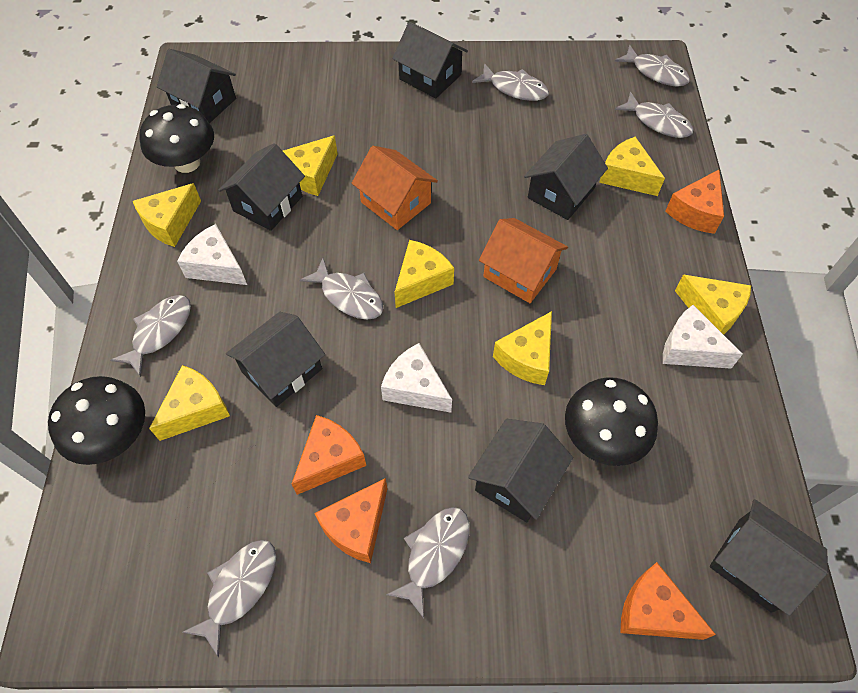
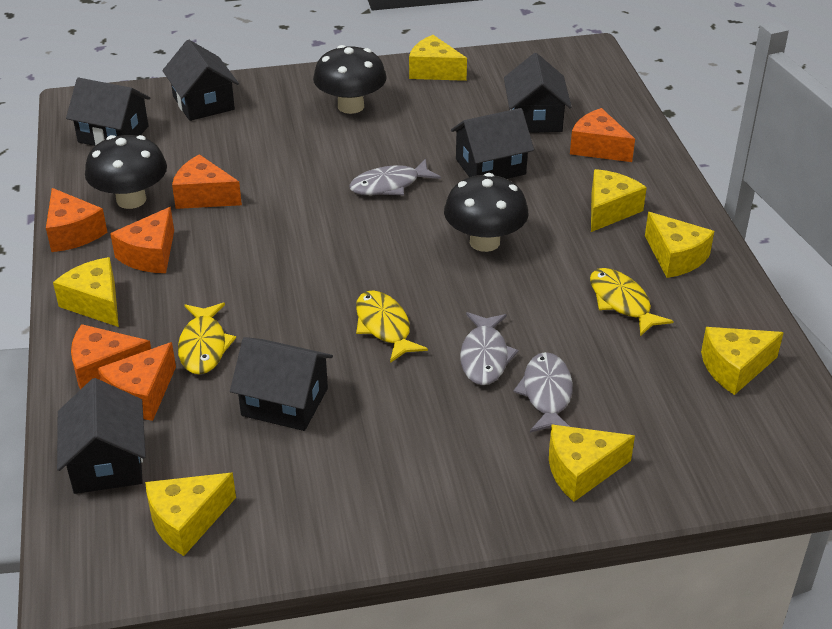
black house: 7 -> 6
grey fish: 7 -> 3
orange cheese: 4 -> 6
orange house: 2 -> 0
white cheese: 3 -> 0
yellow fish: 0 -> 3

